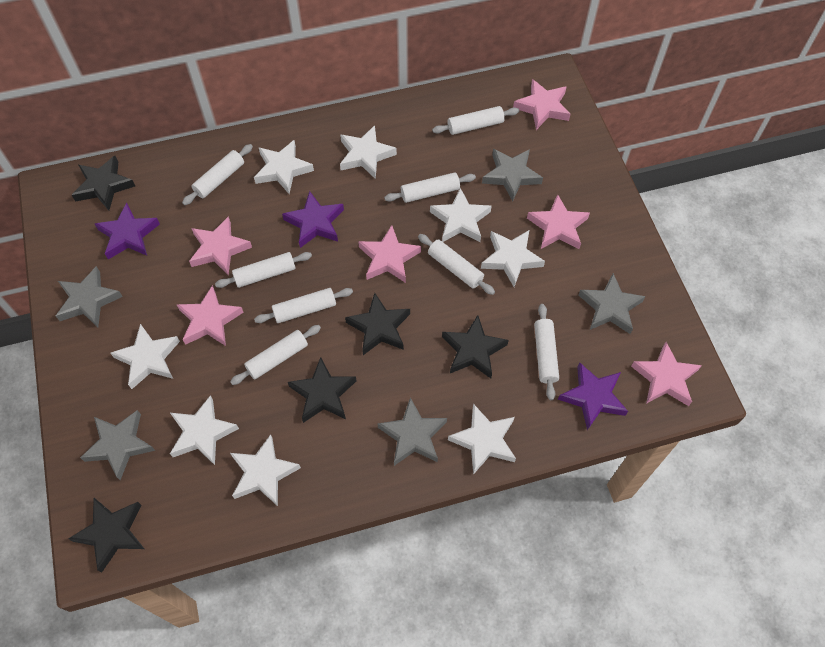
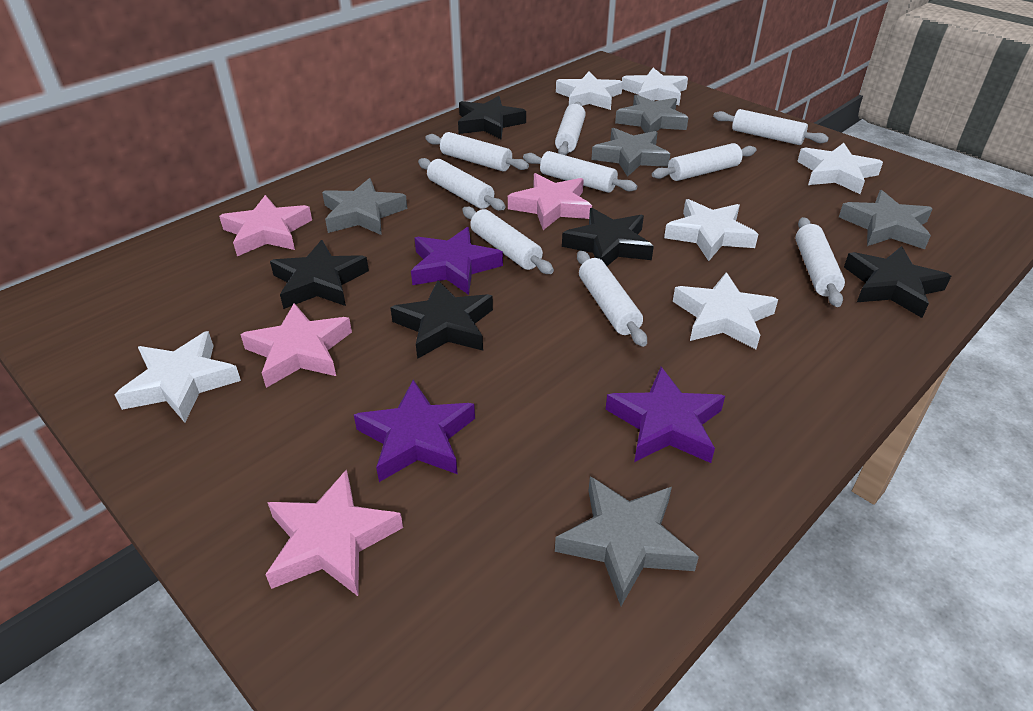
pink star: 6 -> 4
white rolling pin: 8 -> 9
white star: 8 -> 6

